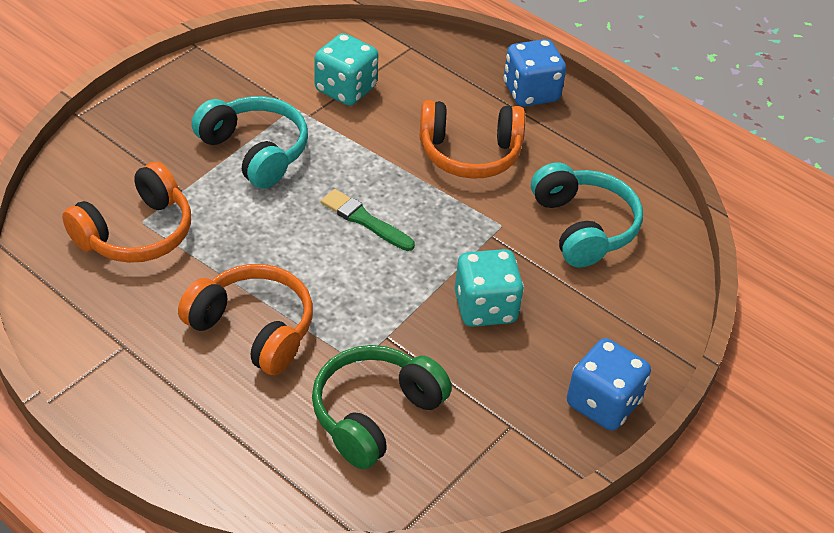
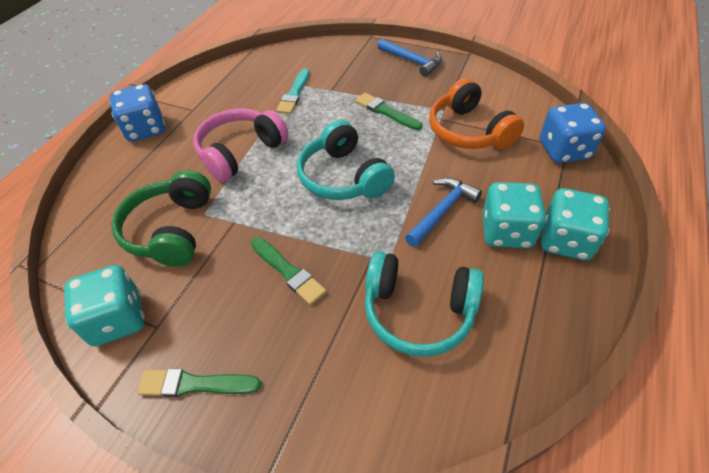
blue hammer: 0 -> 2
green brush: 1 -> 3
orange headphones: 3 -> 1
pink headphones: 0 -> 1
turquoise brush: 0 -> 1
turquoise dice: 2 -> 3

